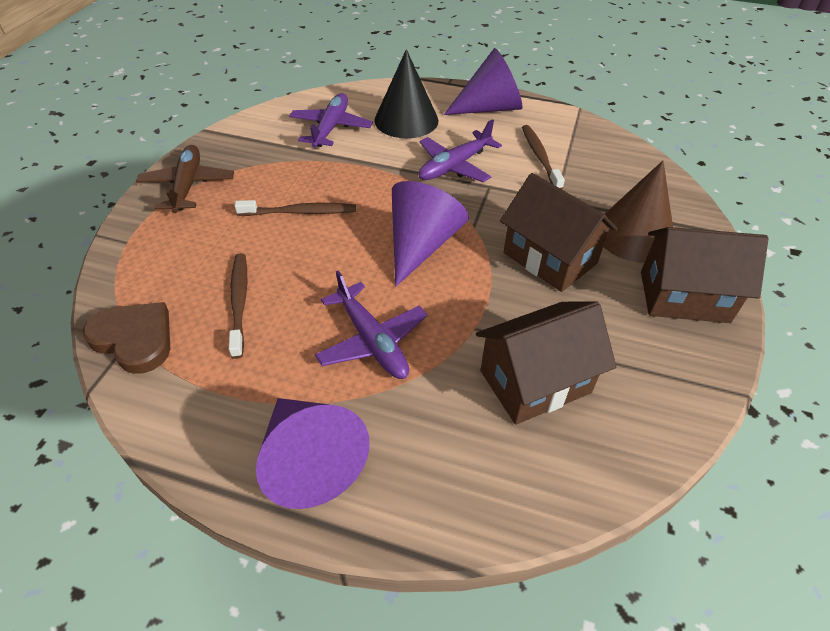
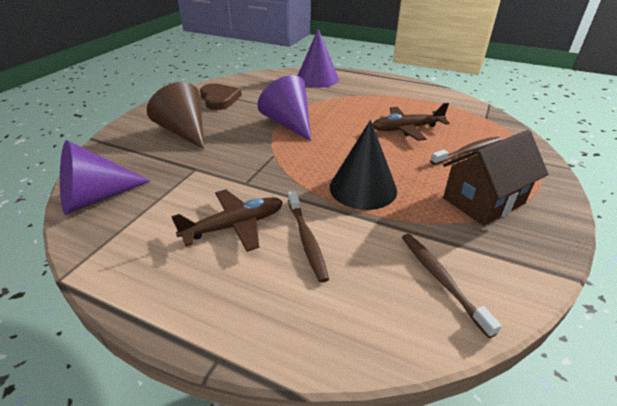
brown house: 3 -> 1
brown plane: 1 -> 2
purple plane: 3 -> 0

